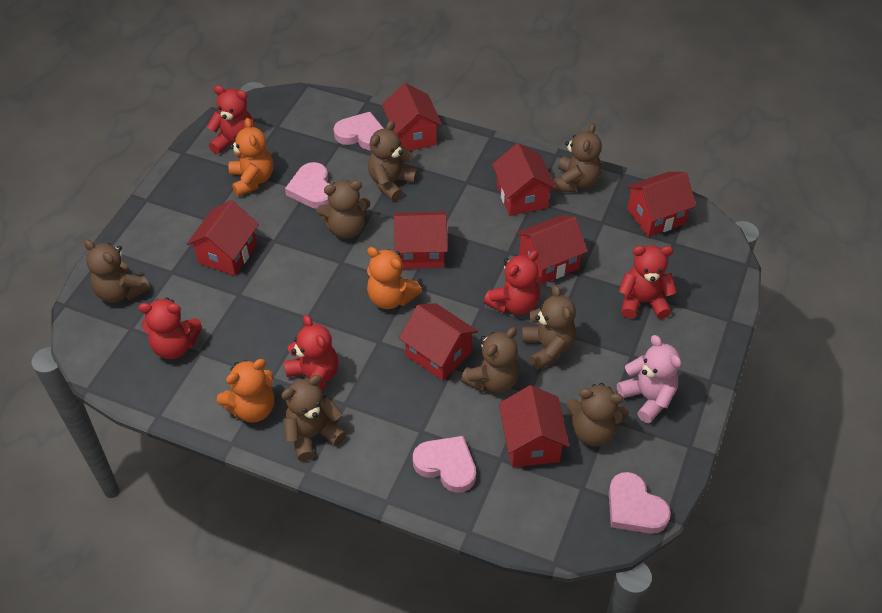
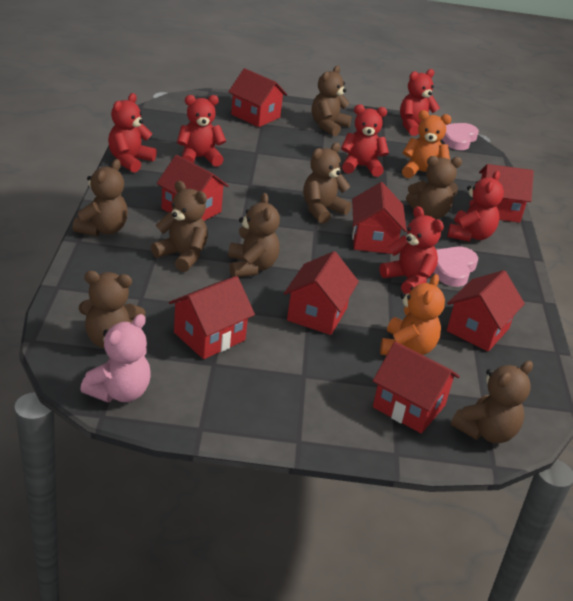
orange teddy bear: 3 -> 2
pink heart: 4 -> 2
red teddy bear: 5 -> 6

